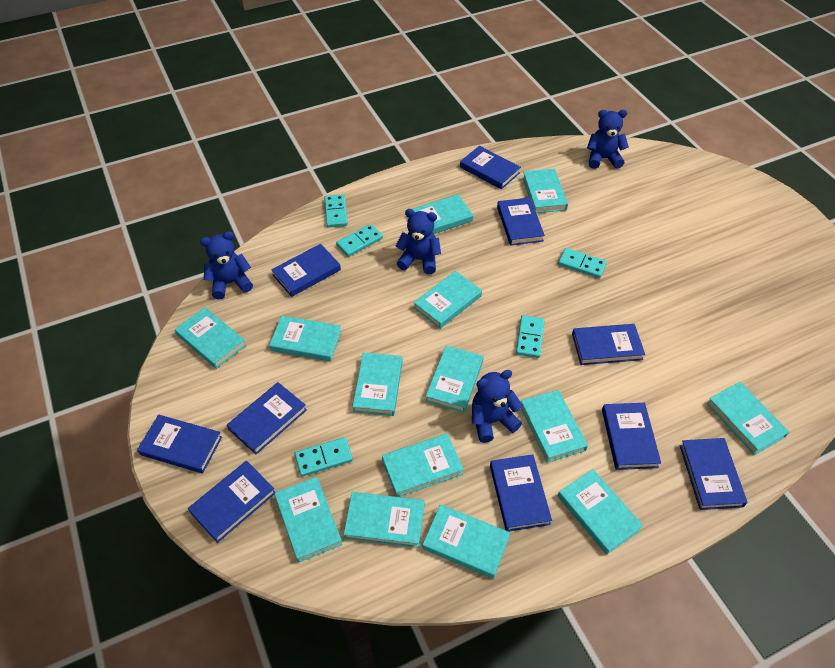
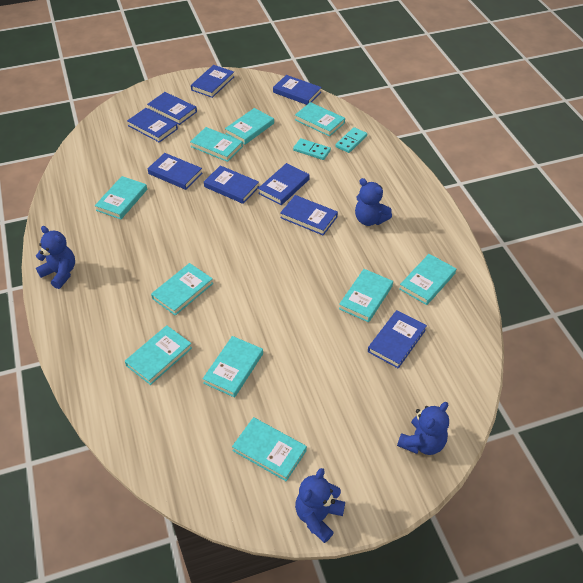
blue book: 10 -> 9
turquoise book: 14 -> 10
turquoise domino: 5 -> 2

